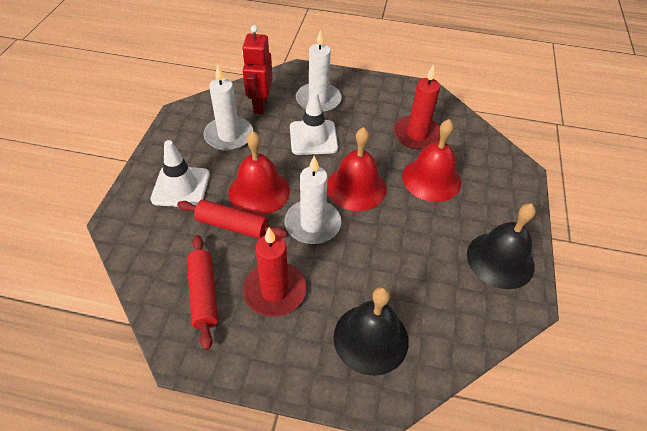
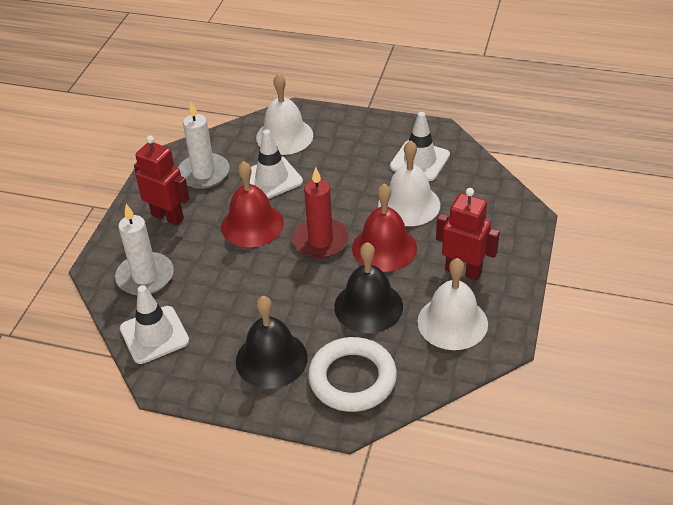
red bell: 3 -> 2
red candle: 2 -> 1
red robot: 1 -> 2
red rolling pin: 2 -> 0
white bell: 0 -> 3
white candle: 3 -> 2
white ring: 0 -> 1
white traffic cone: 2 -> 3

